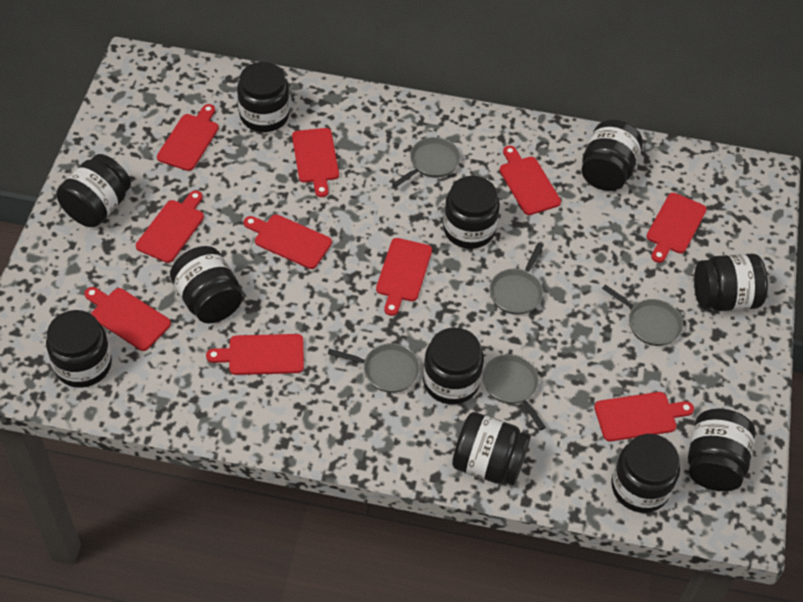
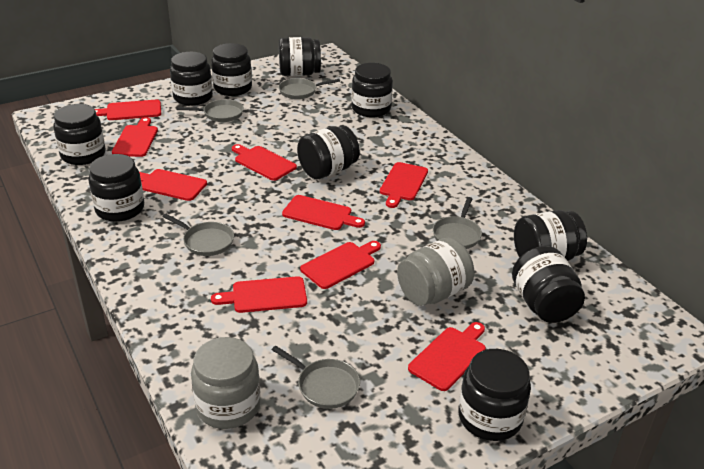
black jar: 11 -> 10
grey jar: 0 -> 2
red cutting board: 10 -> 9

